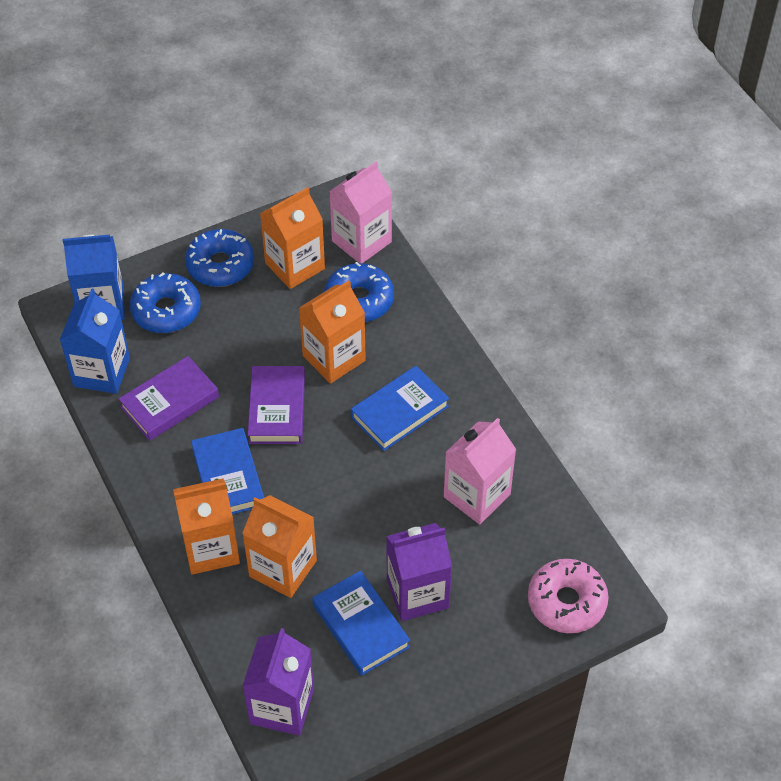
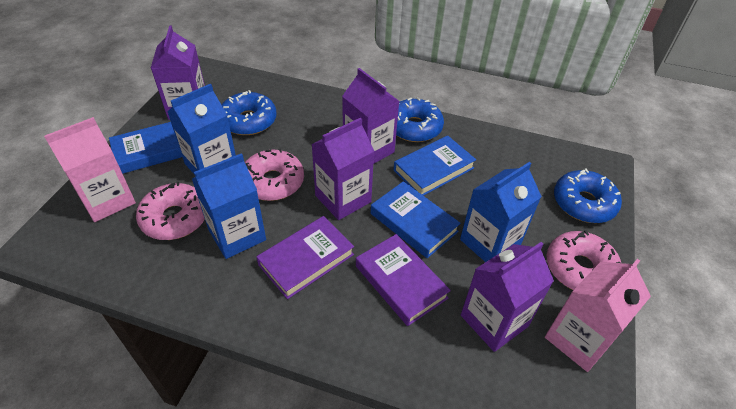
blue carton: 2 -> 3
orange carton: 4 -> 0
pink donut: 1 -> 3
purple carton: 2 -> 4

